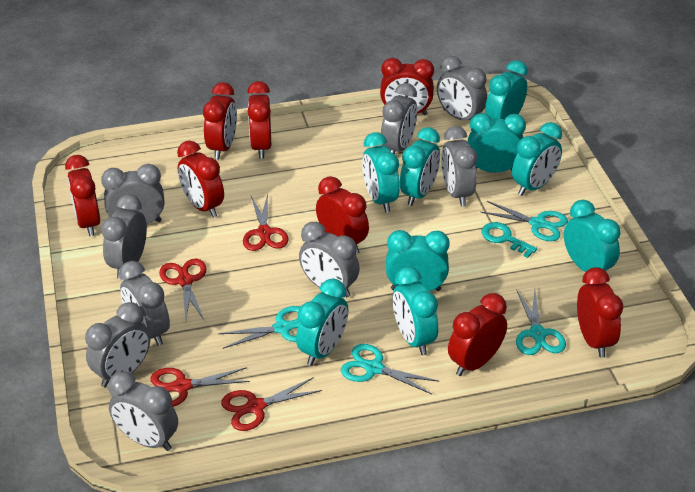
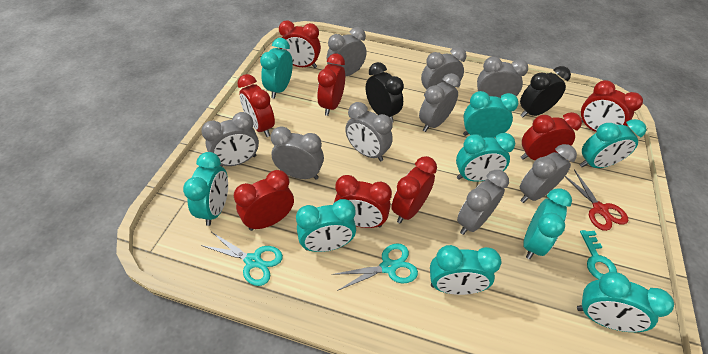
black clock: 0 -> 2
red scissors: 4 -> 1
turquoise scissors: 4 -> 2

